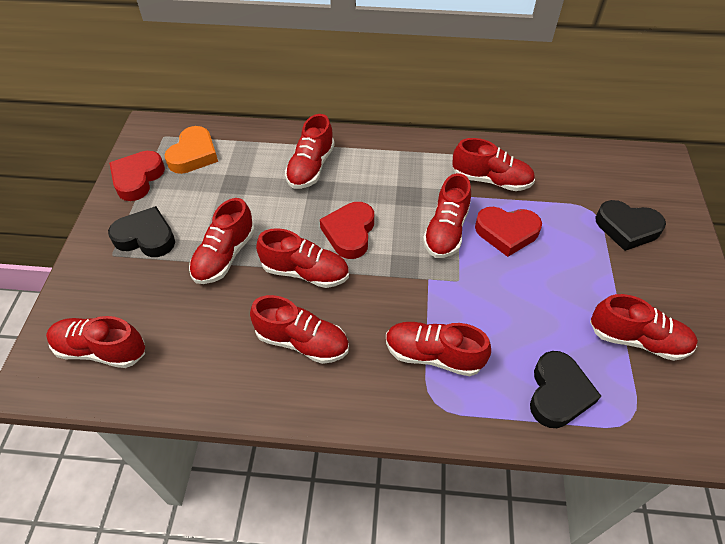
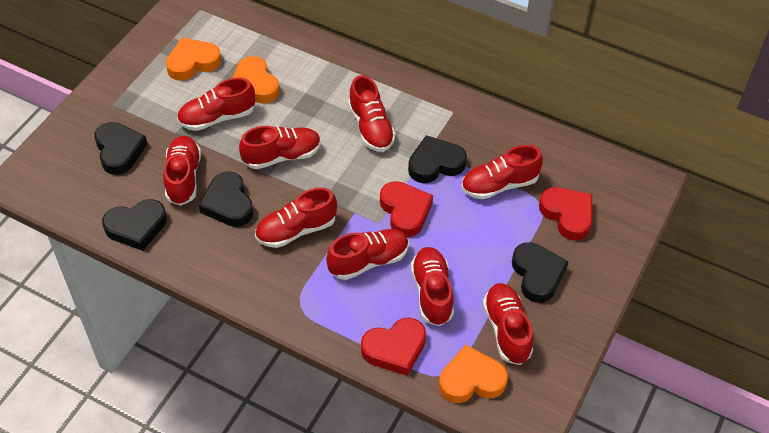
black heart: 3 -> 5
orange heart: 1 -> 3

